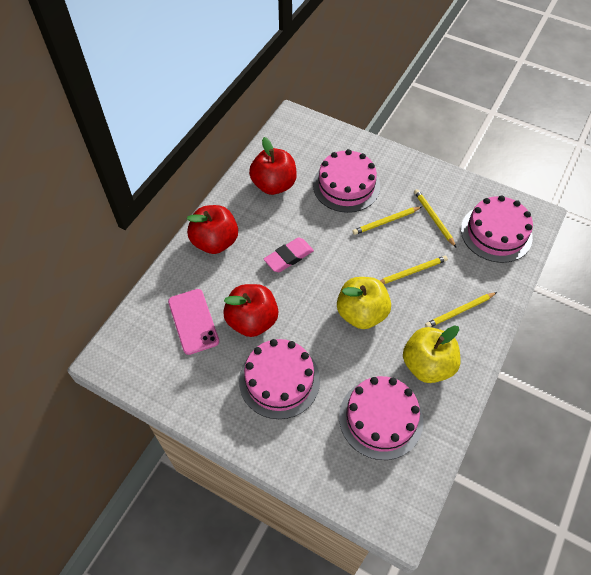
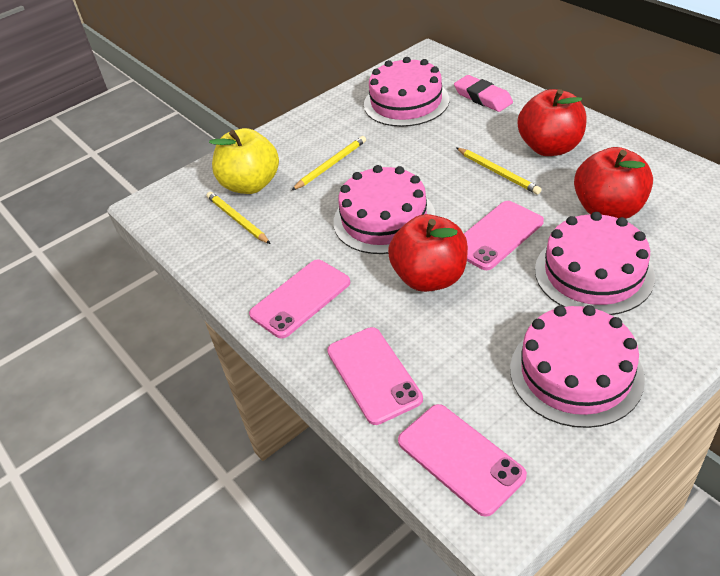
pink phone: 1 -> 4
yellow apple: 2 -> 1
yellow pencil: 4 -> 3

